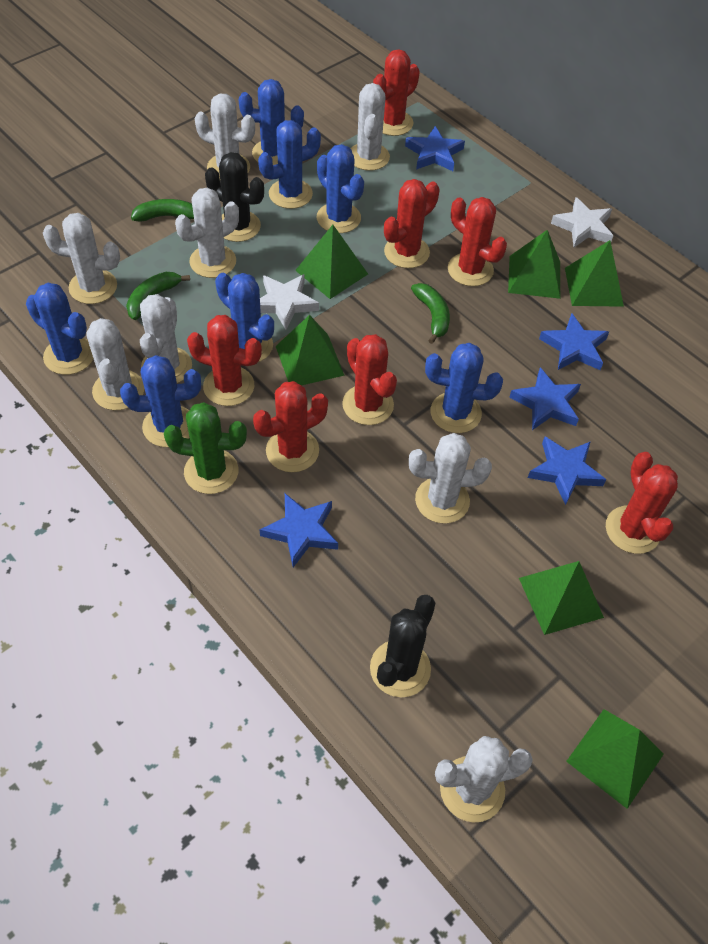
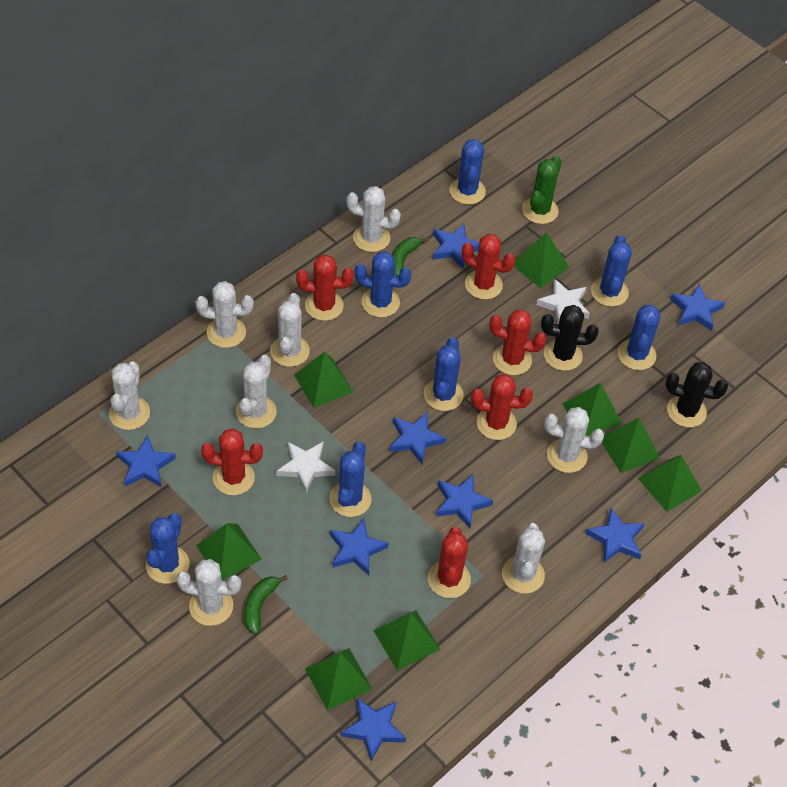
blue star: 5 -> 8
green banana: 3 -> 2
green pyramid: 6 -> 8
red cactus: 7 -> 6

